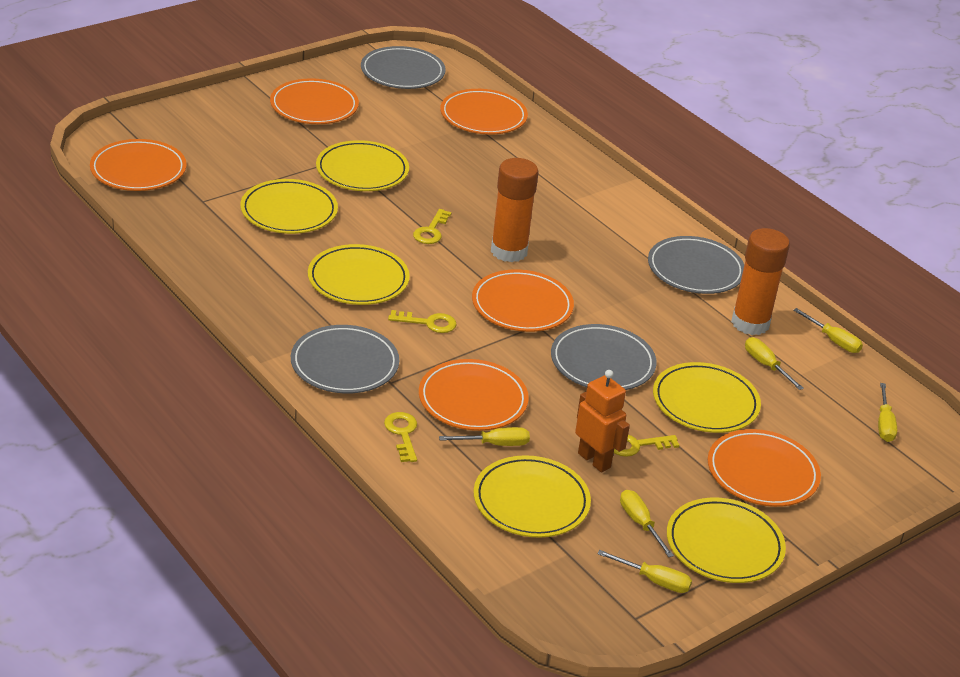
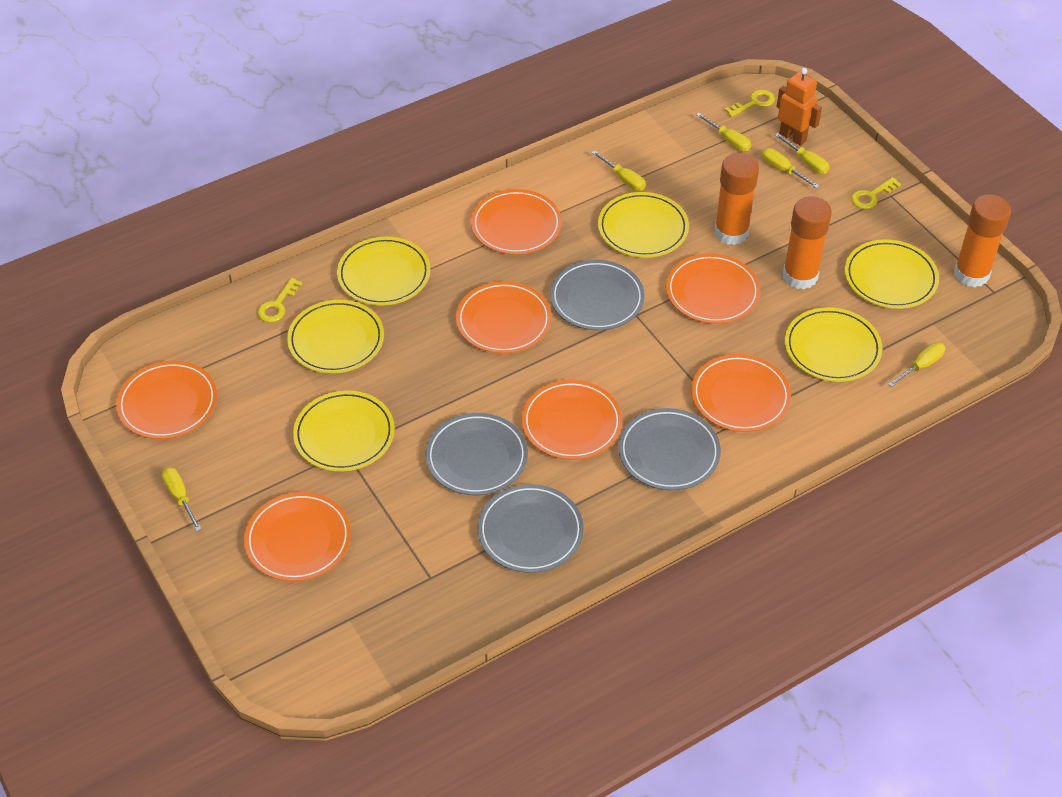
orange glue stick: 2 -> 3
orange plate: 6 -> 7
yellow key: 4 -> 3

